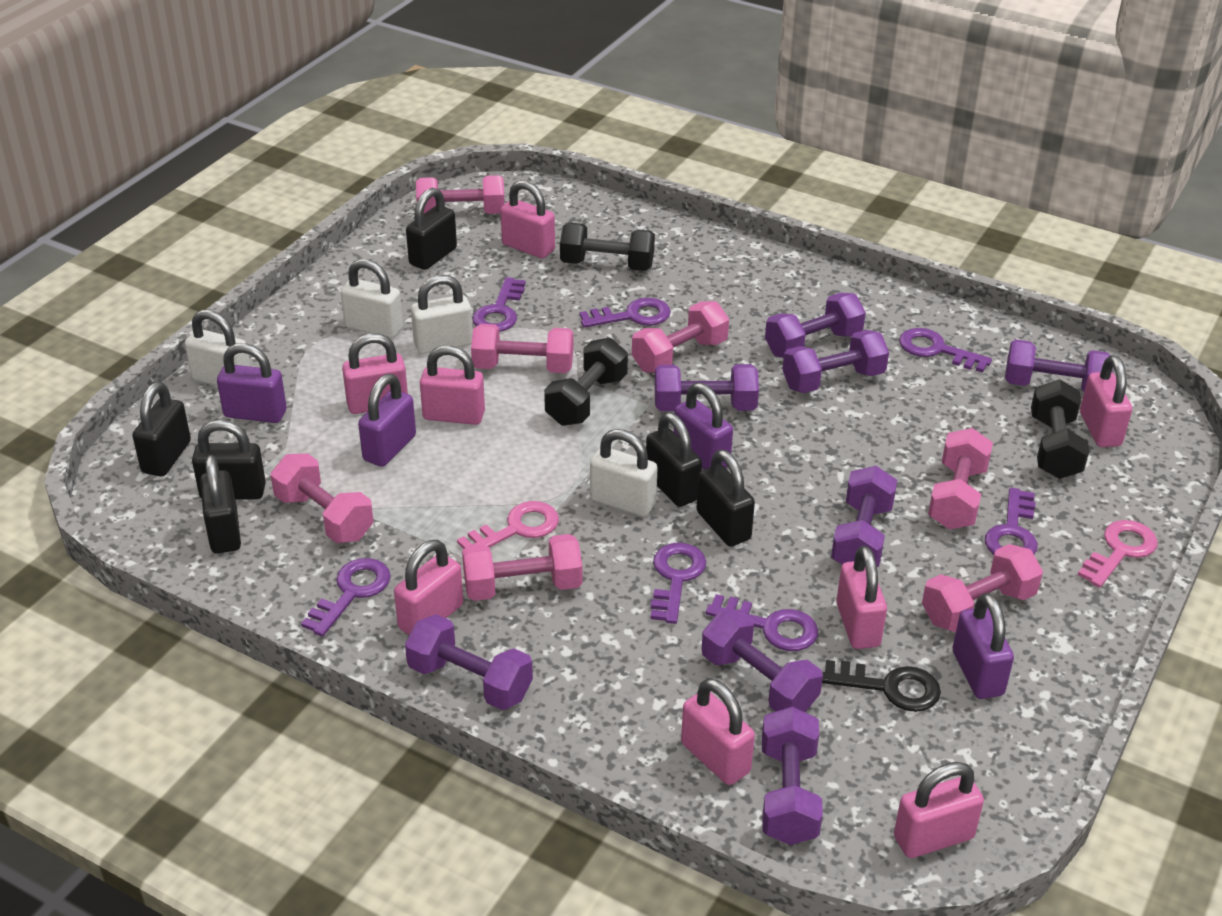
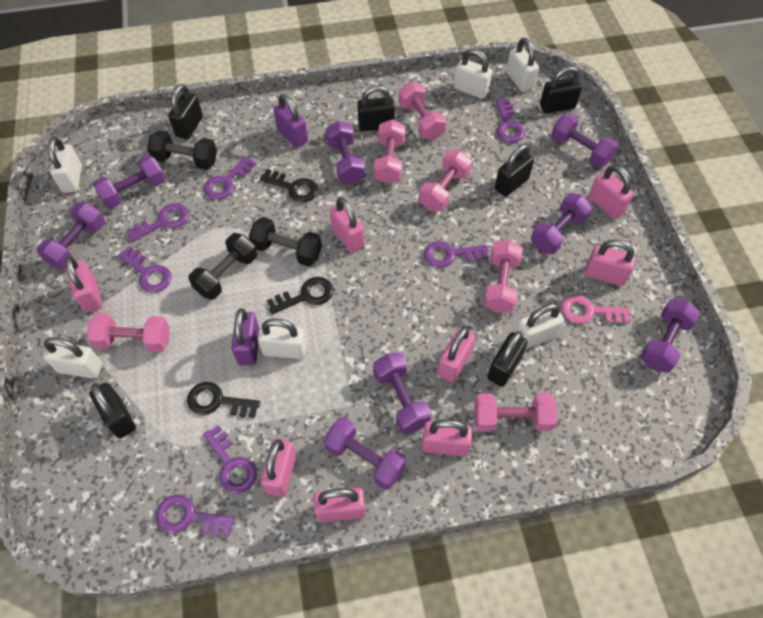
black key: 1 -> 3
pink dumbbell: 7 -> 6
pink key: 2 -> 1
purple padlock: 4 -> 2
white padlock: 4 -> 6

